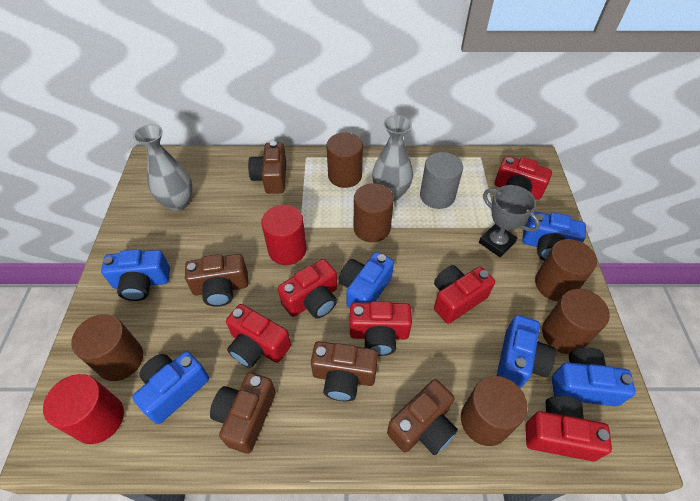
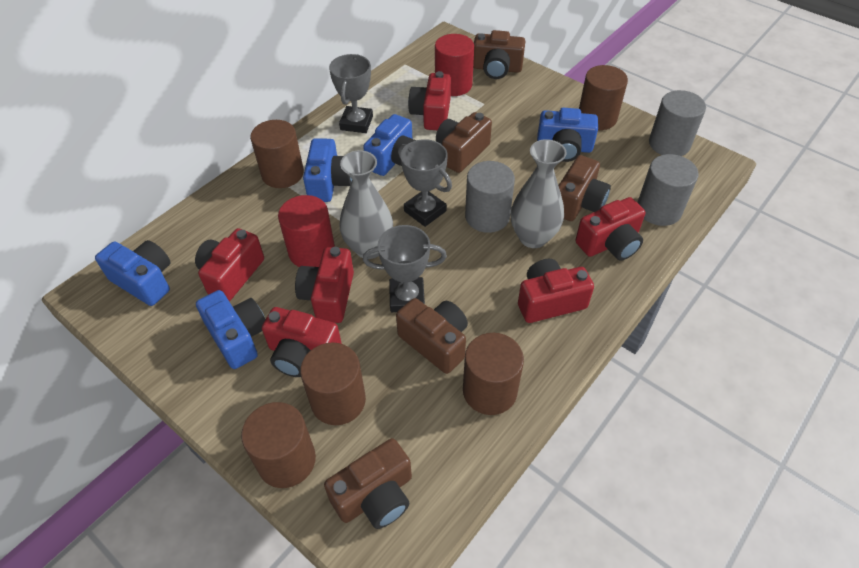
blue camera: 6 -> 5
brown cylinder: 6 -> 5
grey cylinder: 1 -> 3
grey trophy: 1 -> 3

